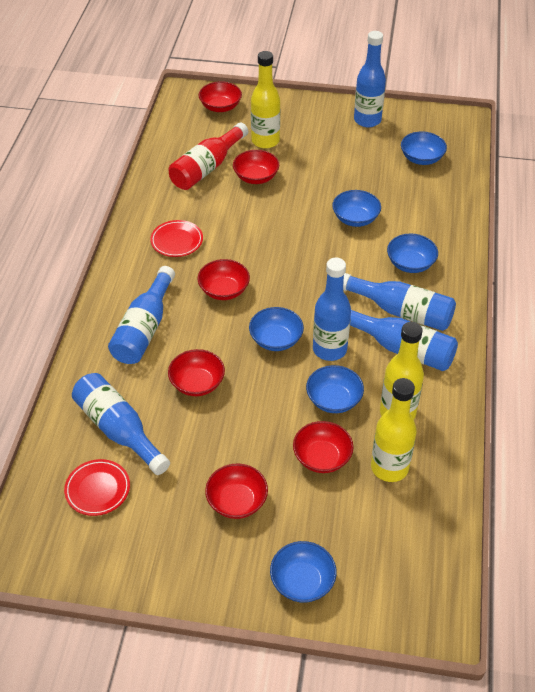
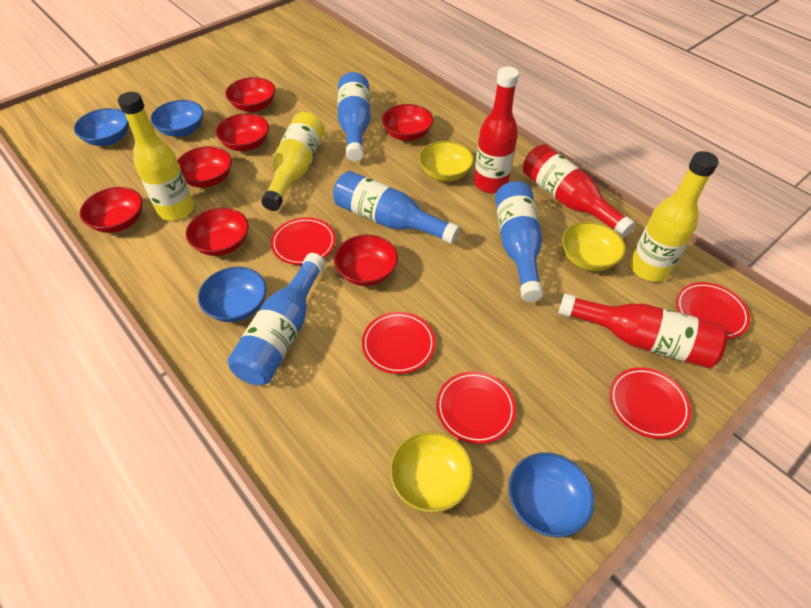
blue bottle: 6 -> 4
blue bowl: 6 -> 4
red bottle: 1 -> 3
red bowl: 6 -> 7
red plate: 2 -> 5
yellow bowl: 0 -> 3

